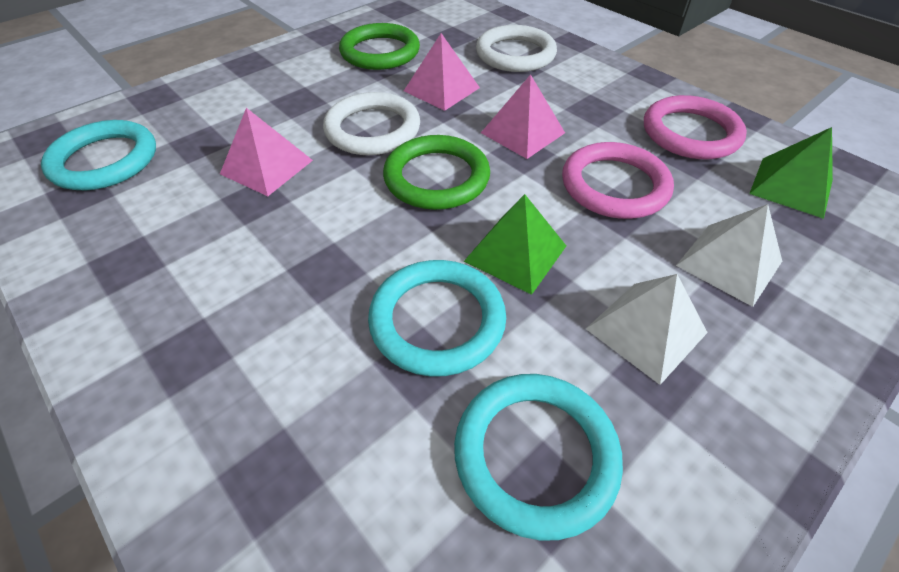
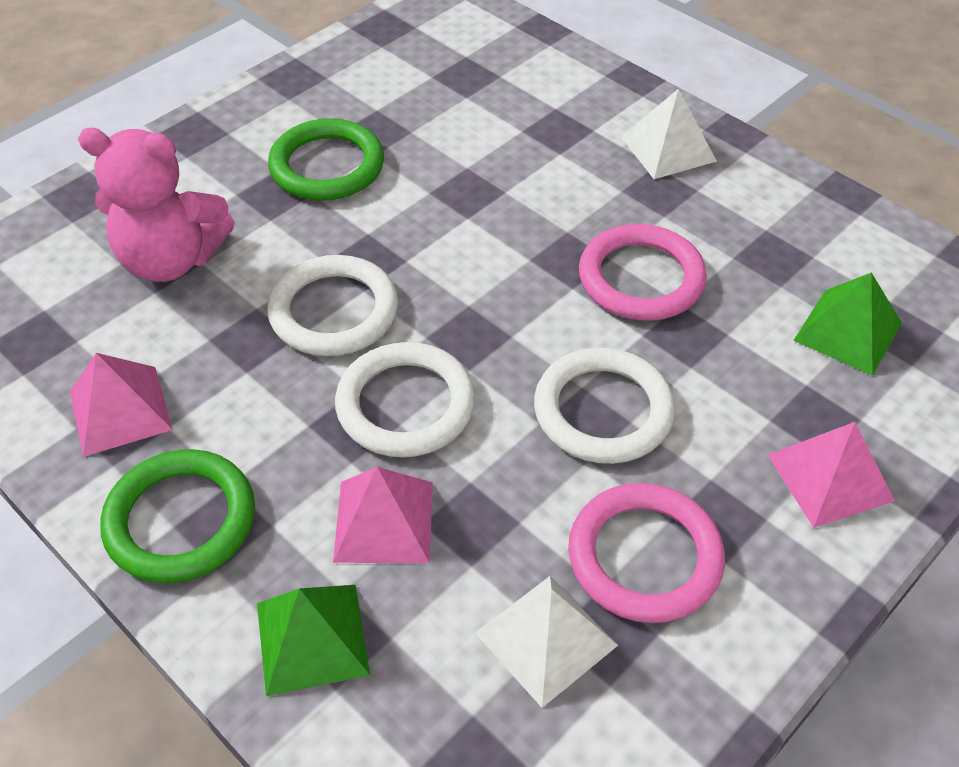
pink teddy bear: 0 -> 1
turquoise ring: 3 -> 0
white ring: 2 -> 3

